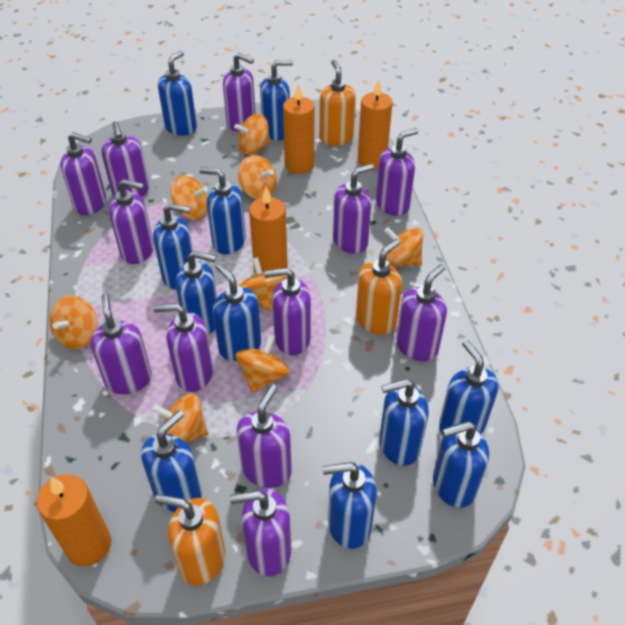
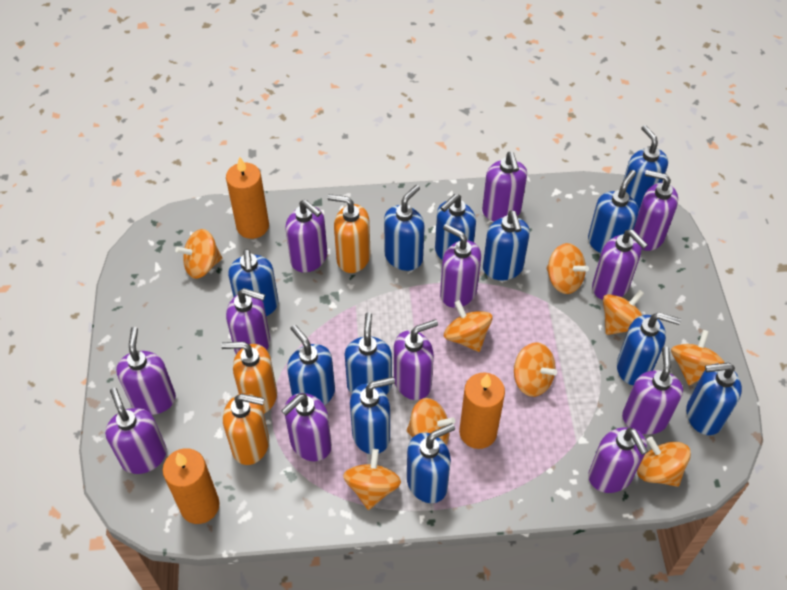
blue soap dispenser: 11 -> 12
orange candle: 4 -> 3
orange spinning top: 8 -> 9

